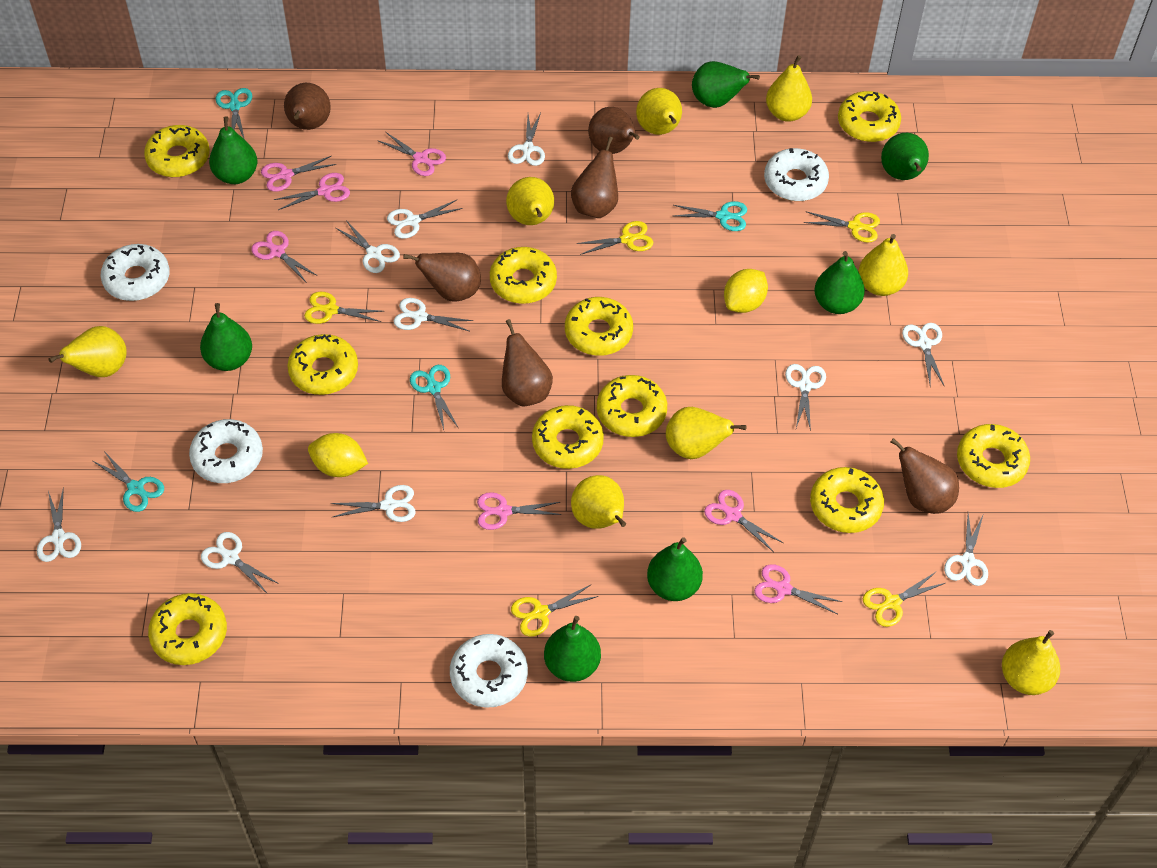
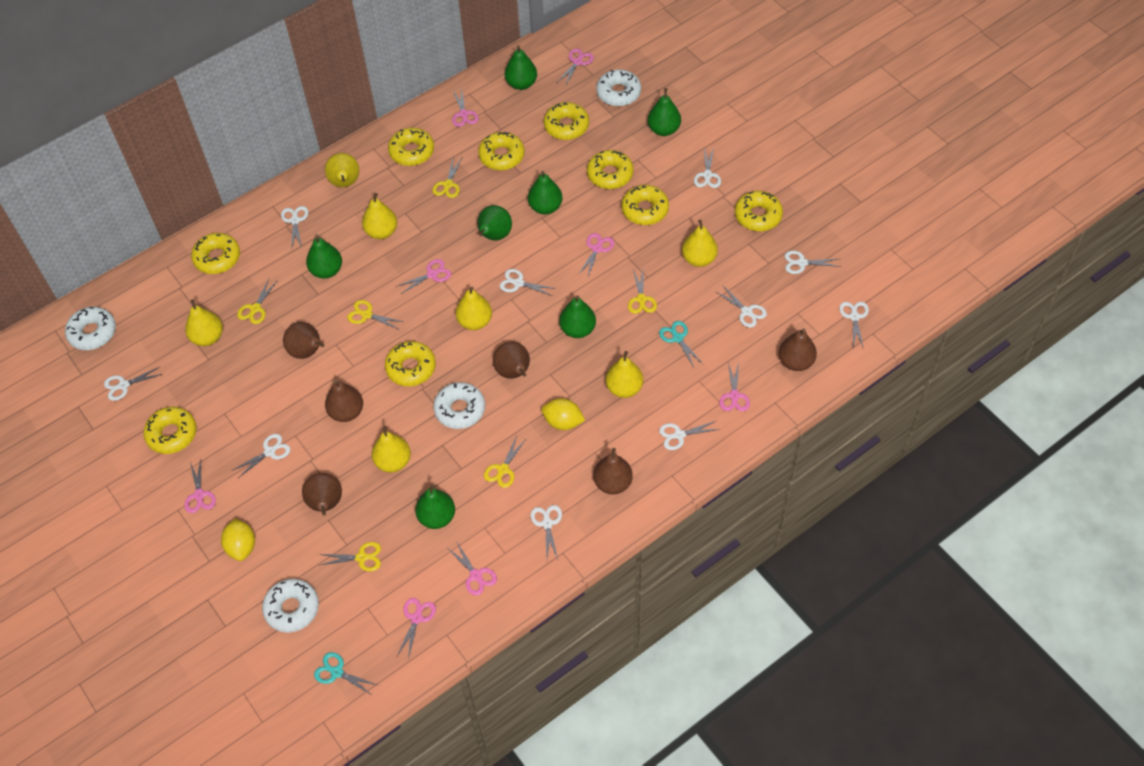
pink scissors: 7 -> 8
turquoise scissors: 4 -> 2
yellow donut: 10 -> 9
yellow pear: 8 -> 7
yellow scissors: 5 -> 6

